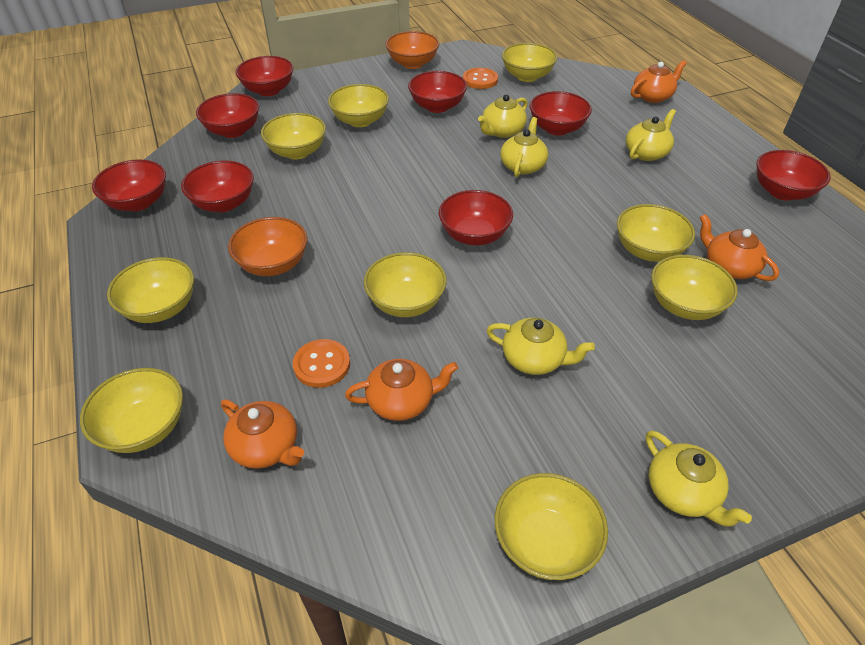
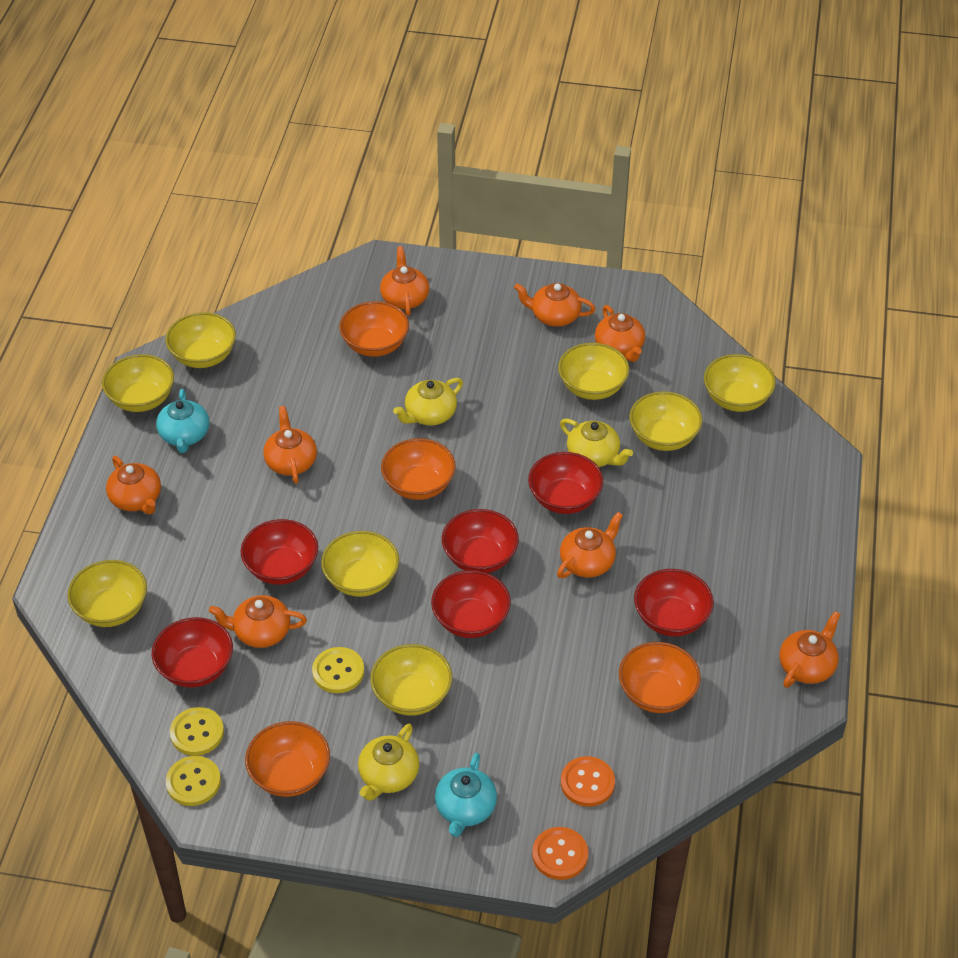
orange bowl: 2 -> 4
orange teapot: 4 -> 8
red bowl: 8 -> 6
turquoise teapot: 0 -> 2
yellow bowl: 9 -> 8
yellow button: 0 -> 3
yellow teapot: 5 -> 3

